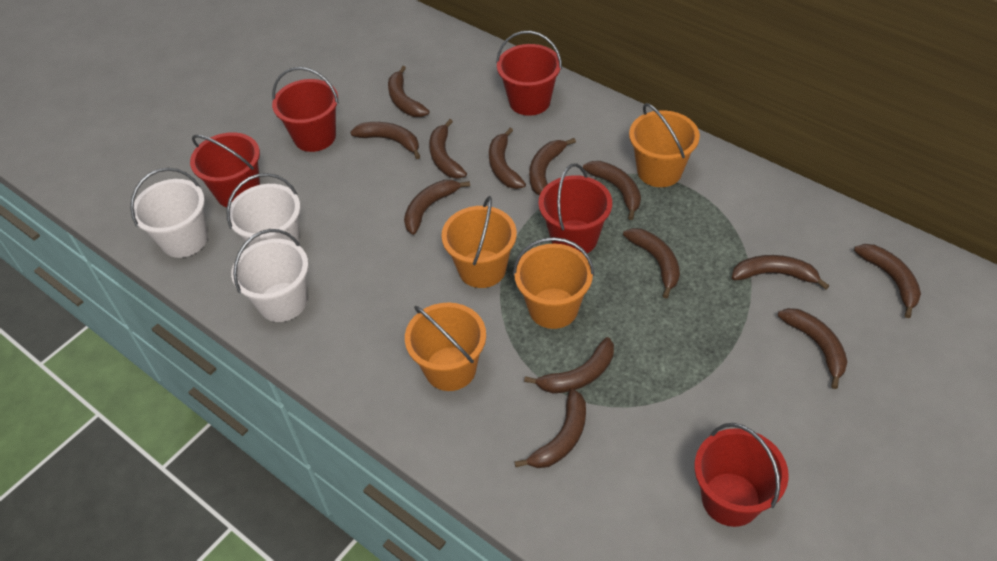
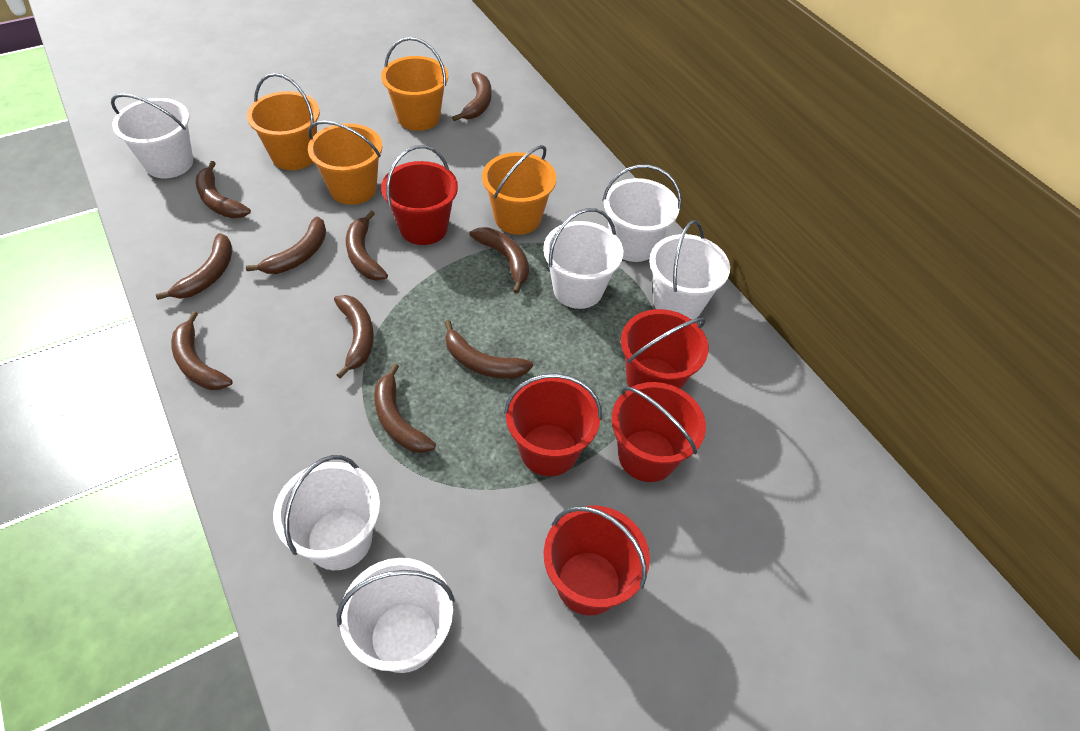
brown banana: 13 -> 10
white bucket: 3 -> 6

